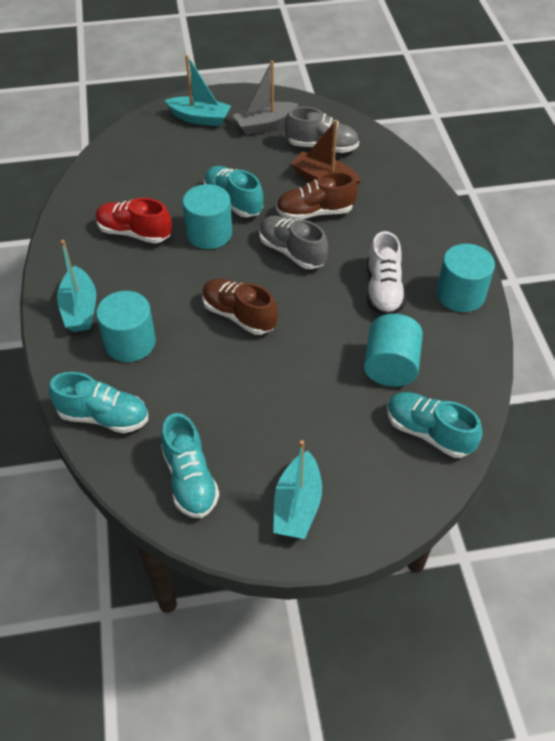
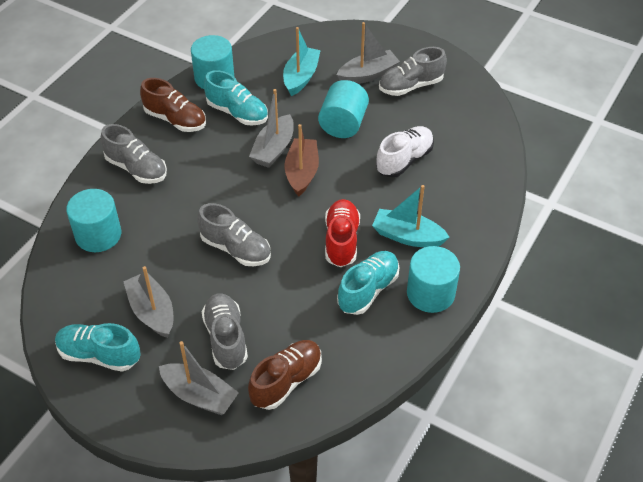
grey boat: 1 -> 4
grey shoe: 2 -> 4
turquoise boat: 3 -> 2
turquoise shoe: 4 -> 3

